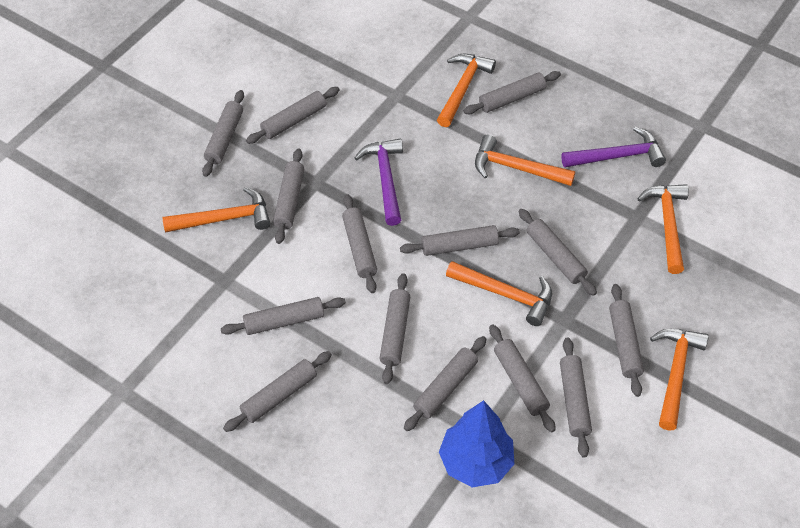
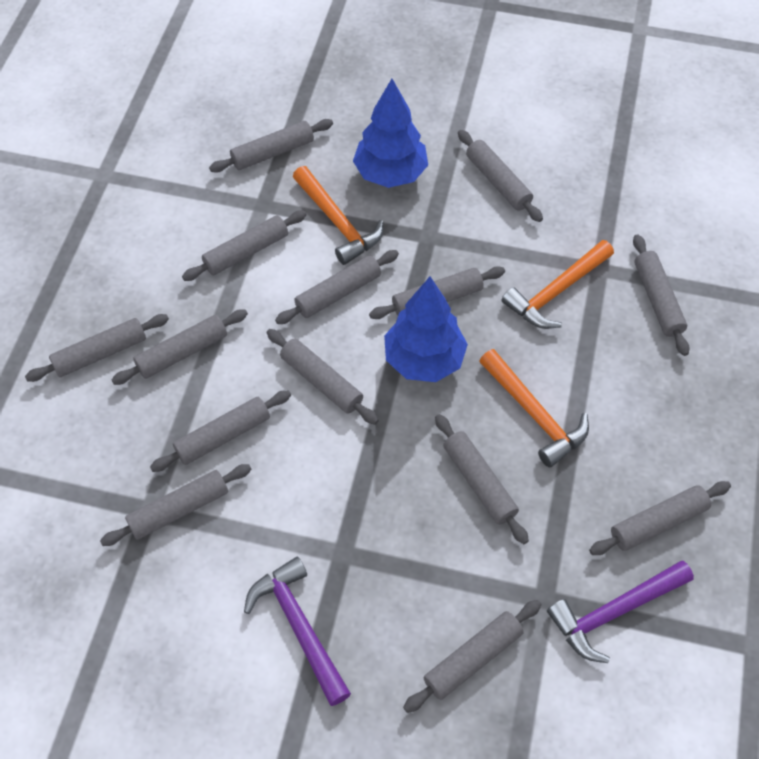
blue tree: 1 -> 2
orange hammer: 6 -> 3

